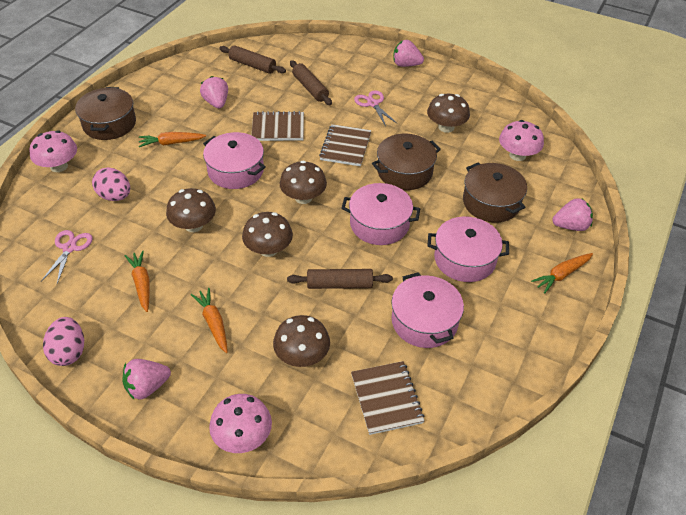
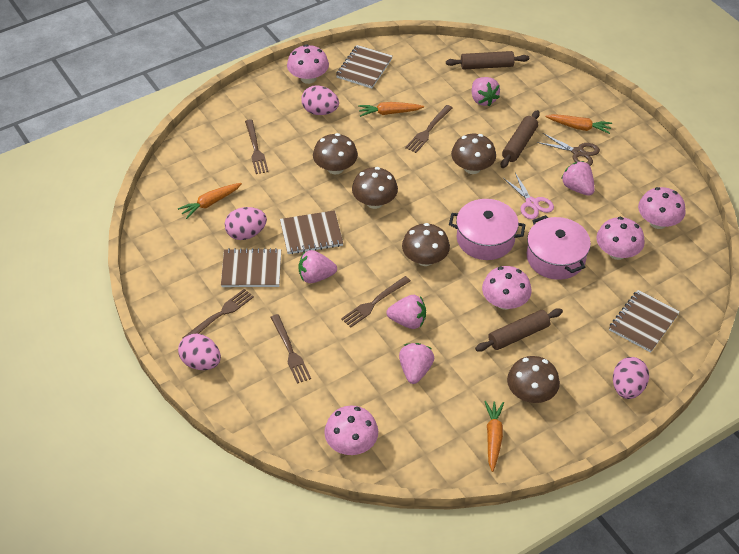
brown fork: 0 -> 5
brown notebook: 3 -> 4
brown pot: 3 -> 0
brown scissors: 0 -> 1
pink egg: 2 -> 4
pink mushroom: 3 -> 5
pink pot: 4 -> 2
pink scissors: 2 -> 1
pink strawberry: 4 -> 5

